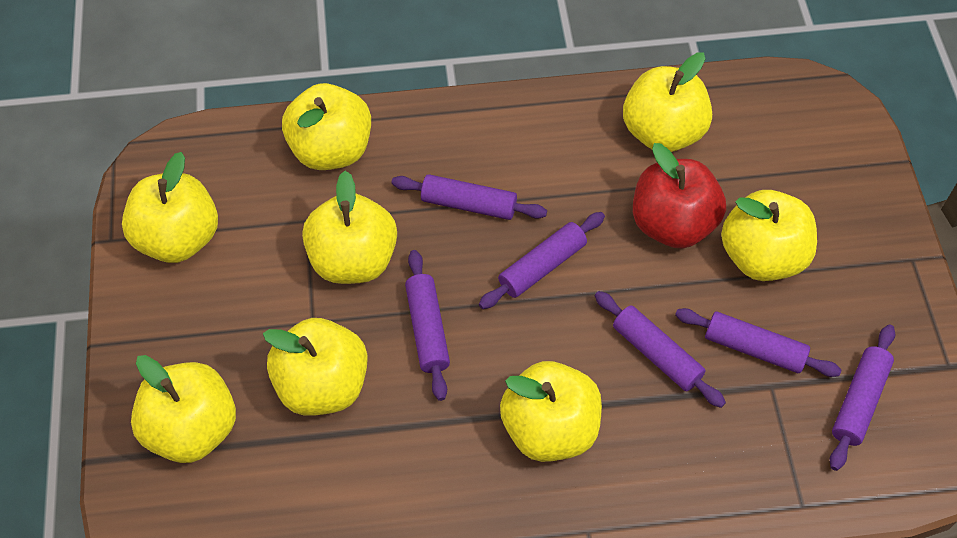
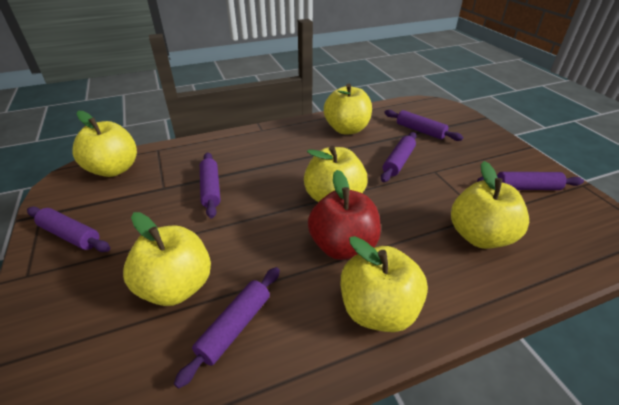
yellow apple: 8 -> 6

